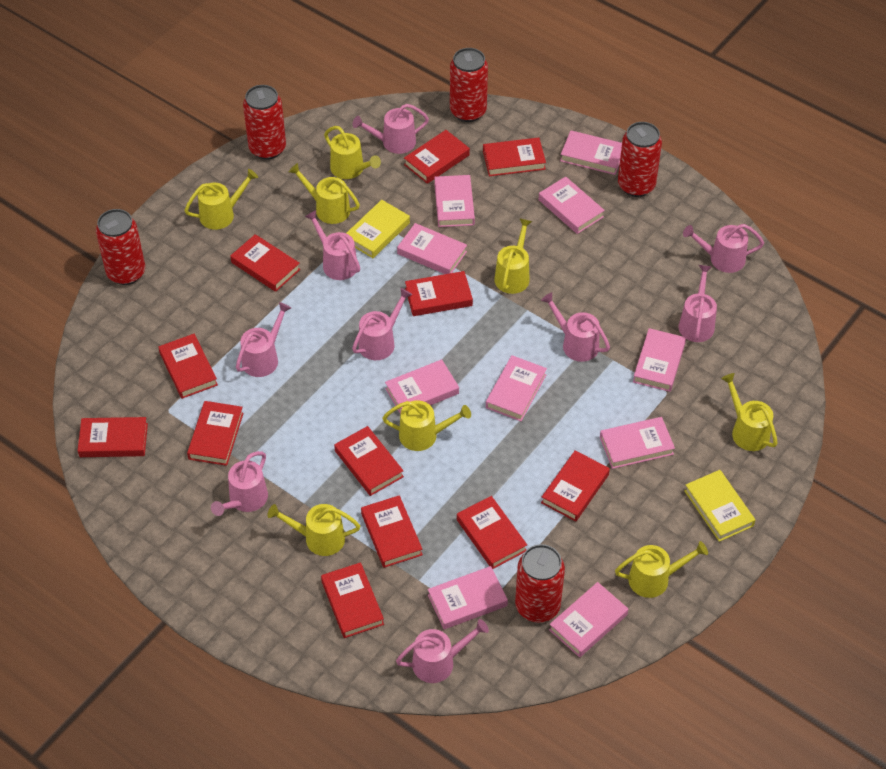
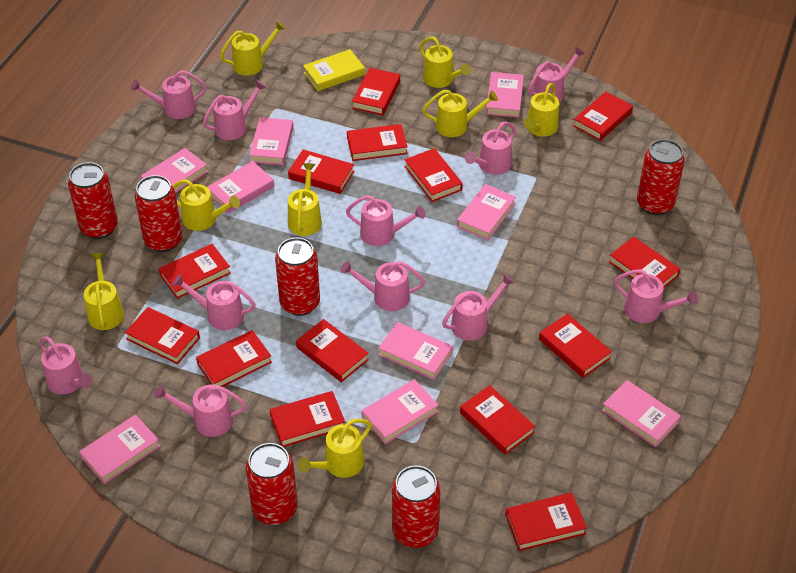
pink book: 10 -> 9
pink watering can: 9 -> 11
red book: 12 -> 14
red can: 5 -> 6
yellow book: 2 -> 1

